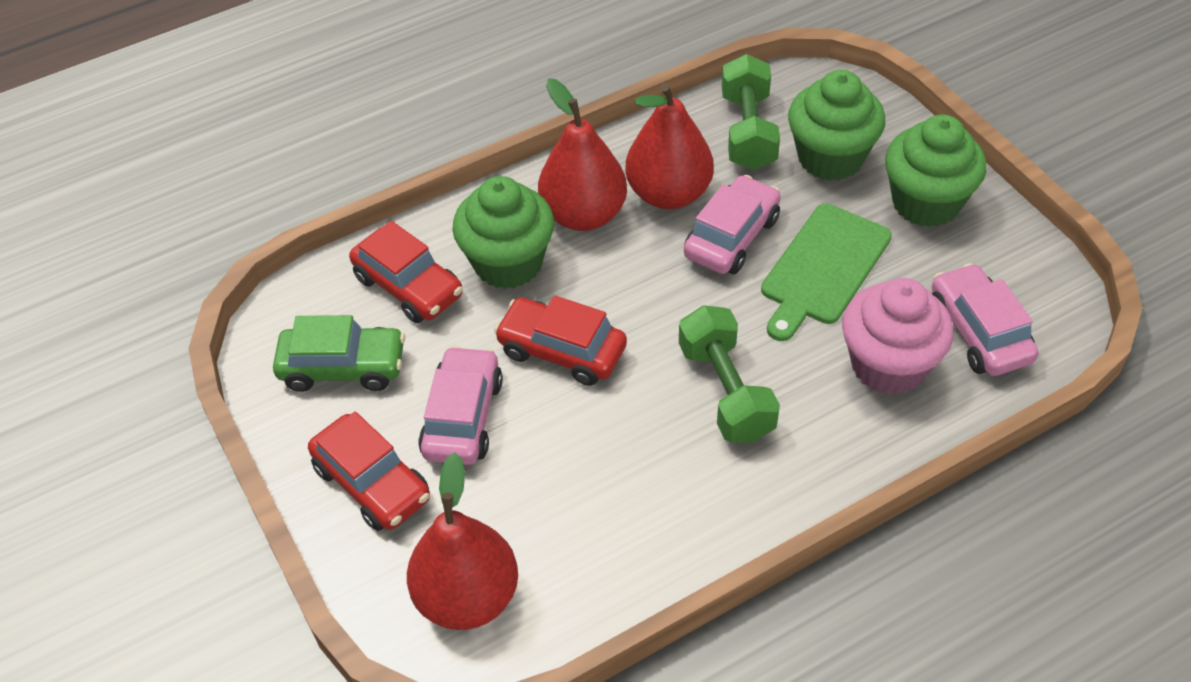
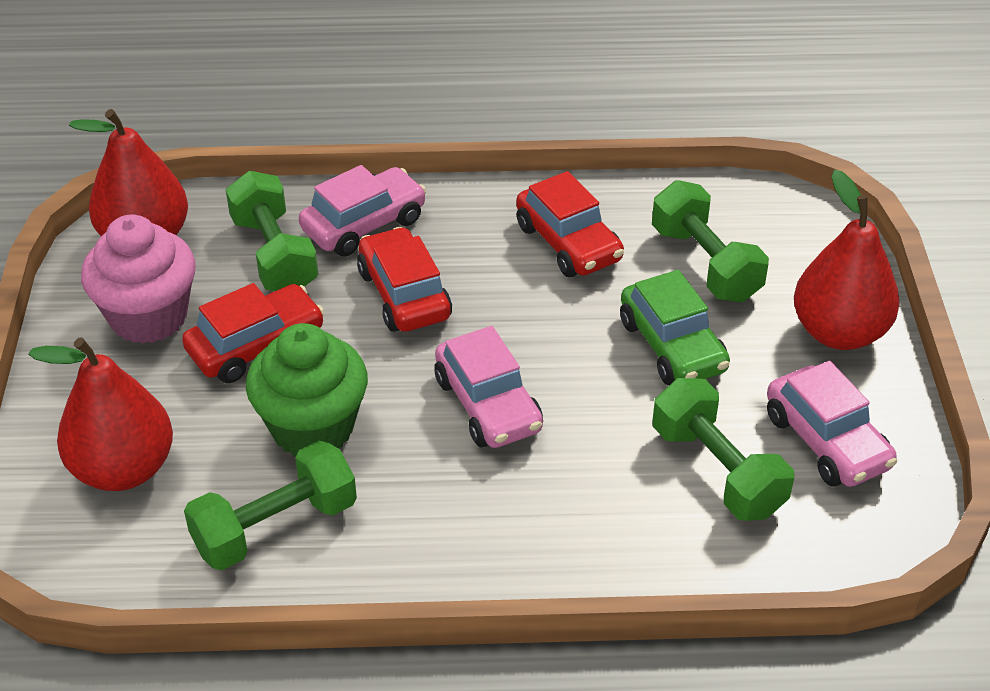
green cupcake: 3 -> 1
green cutting board: 1 -> 0
green dumbbell: 2 -> 4

